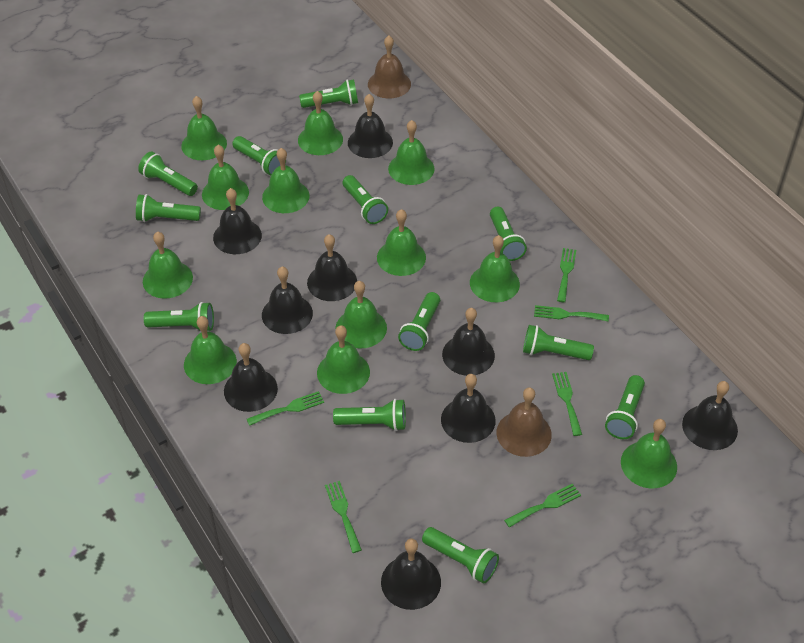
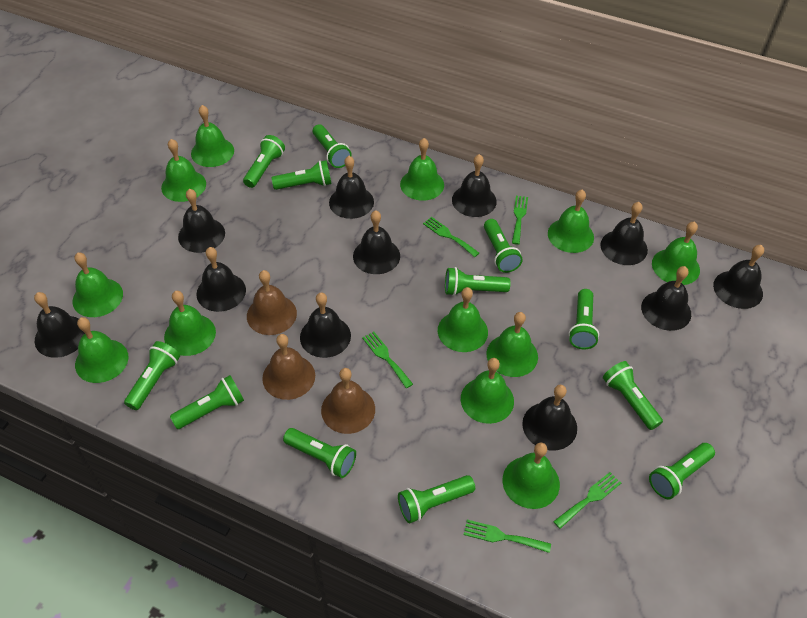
black bell: 9 -> 11
brown bell: 2 -> 3
green fork: 6 -> 5

